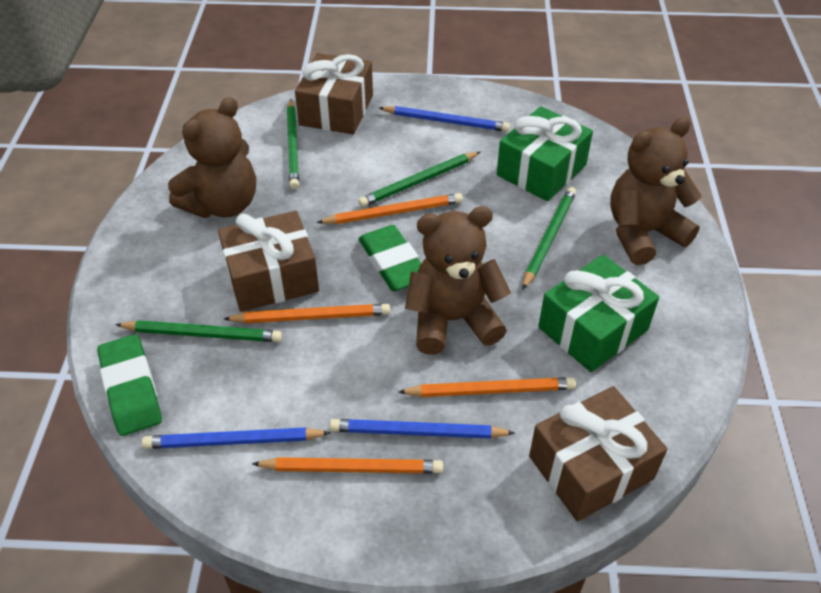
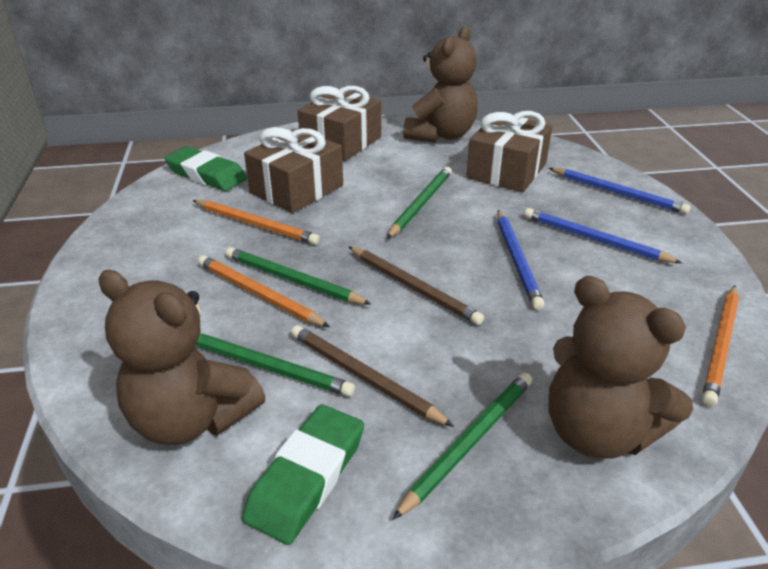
brown pencil: 0 -> 2
green gift: 2 -> 0
orange pencil: 4 -> 3

